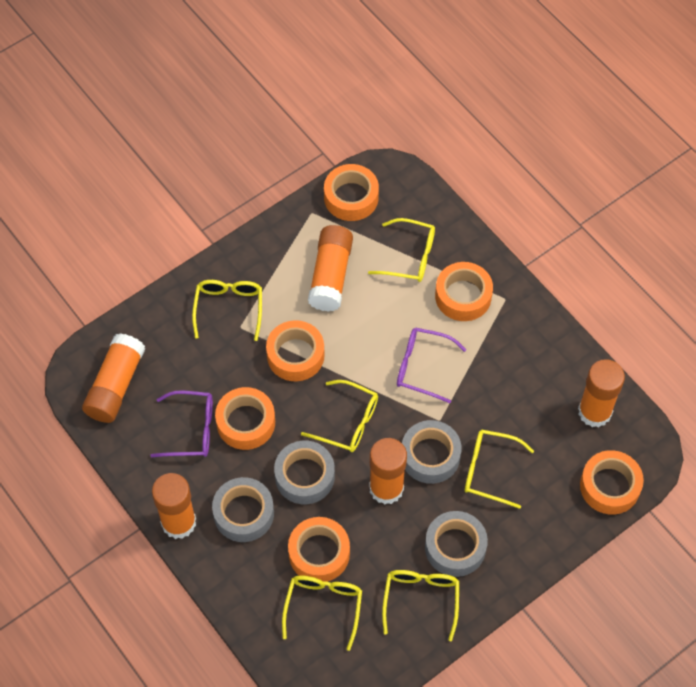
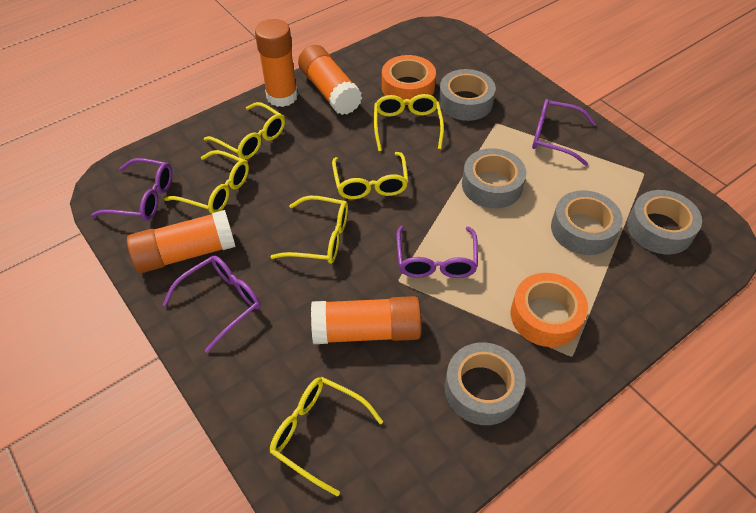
grey tape: 4 -> 5
orange glue stick: 5 -> 4
orange tape: 6 -> 2
purple glasses: 2 -> 4

